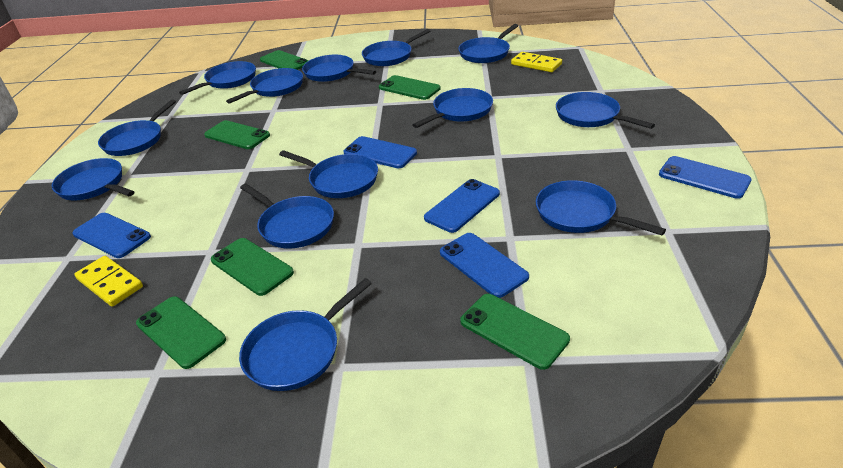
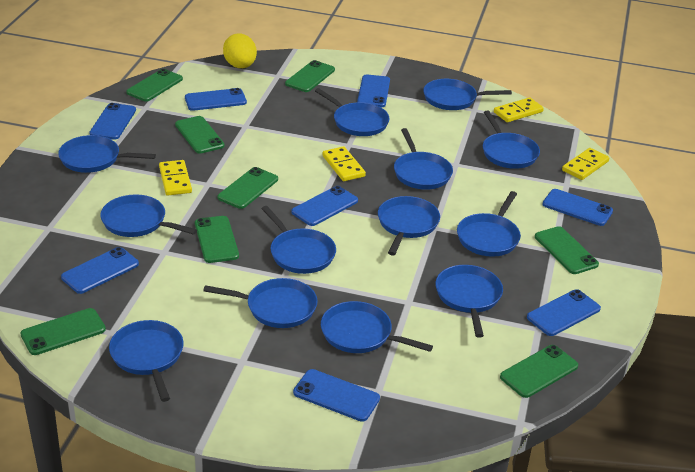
blue phone: 5 -> 8
green phone: 6 -> 8
yellow domino: 2 -> 4
yellow egg: 0 -> 1

